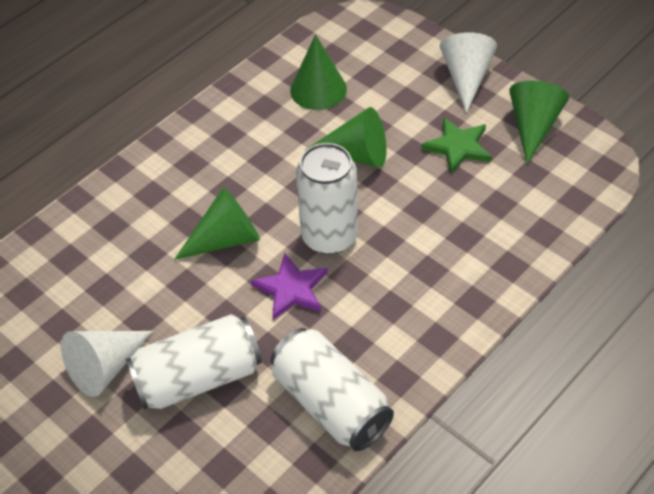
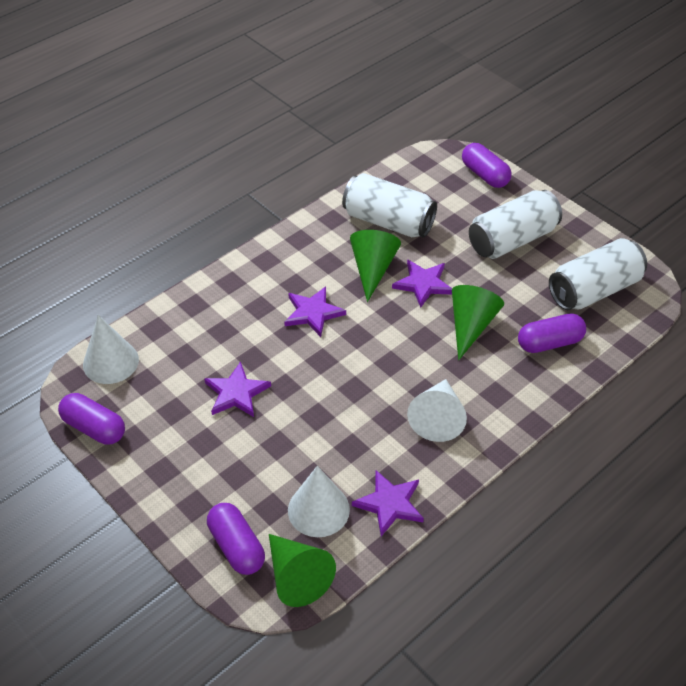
green cone: 4 -> 3
green star: 1 -> 0
purple capsule: 0 -> 4
purple star: 1 -> 4
white cone: 2 -> 3

